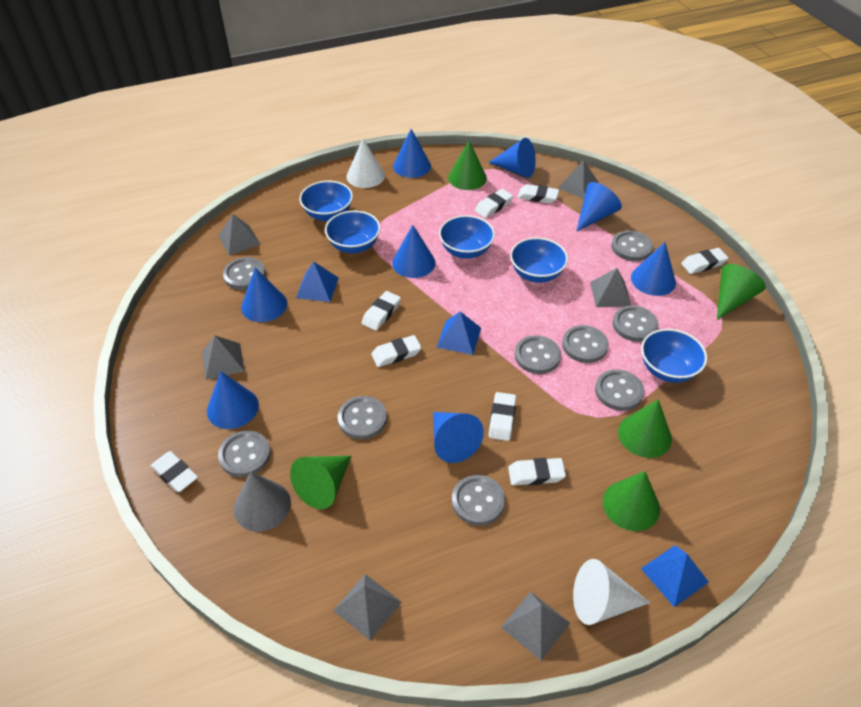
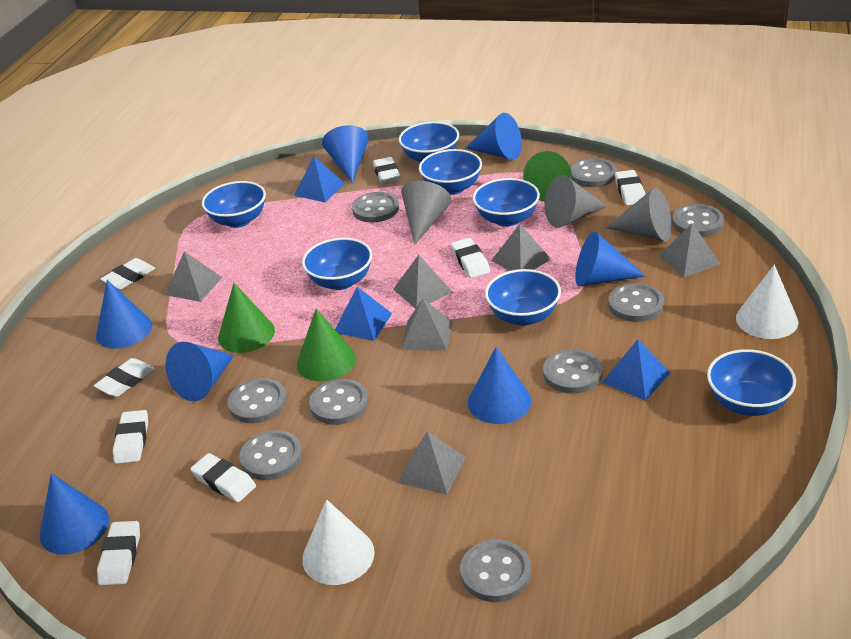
blue bowl: 5 -> 7
blue cone: 8 -> 7
green cone: 5 -> 3
grey cone: 1 -> 3

